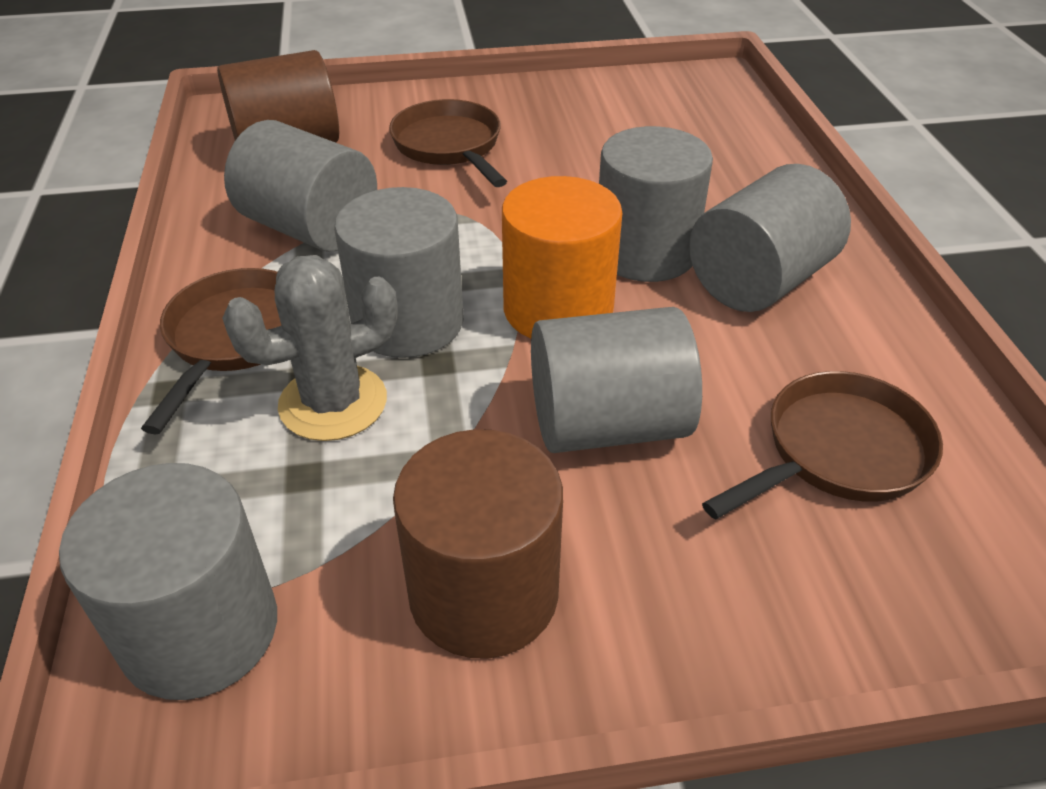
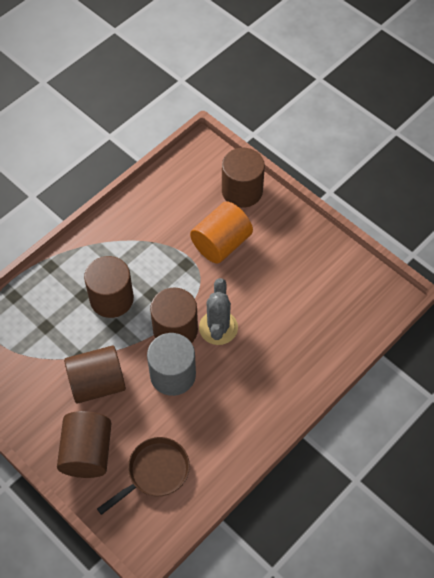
brown cylinder: 2 -> 5
brown pan: 3 -> 1
grey cylinder: 6 -> 1

